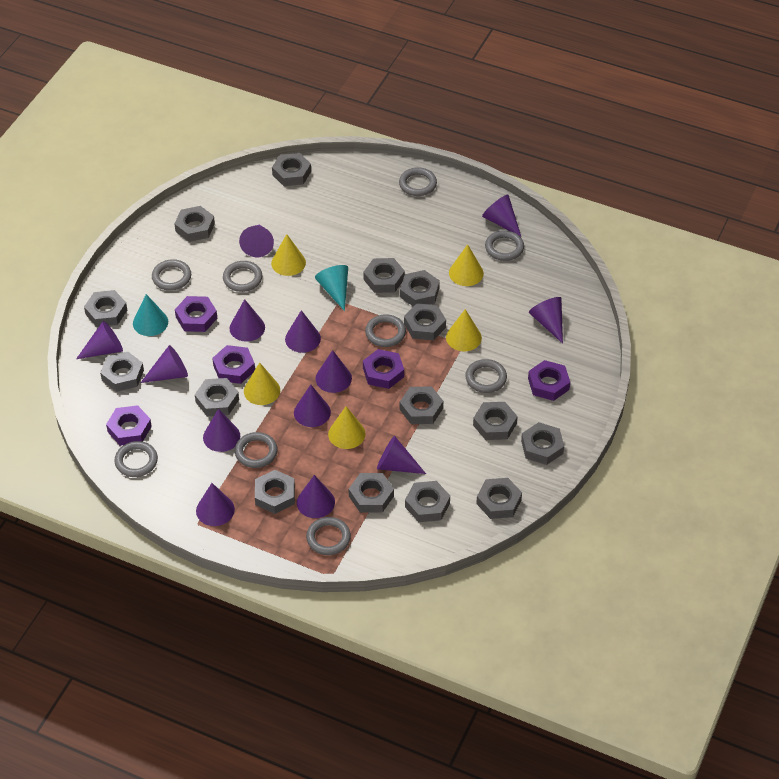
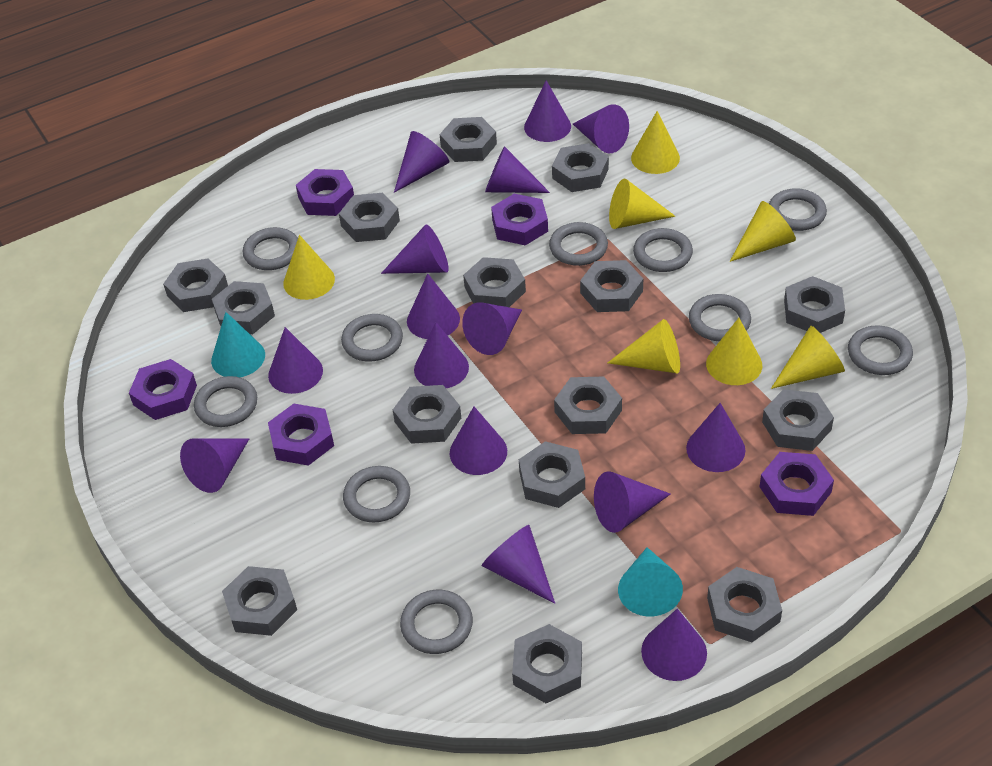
grey ring: 9 -> 10
purple cone: 13 -> 15
yellow cone: 5 -> 7

